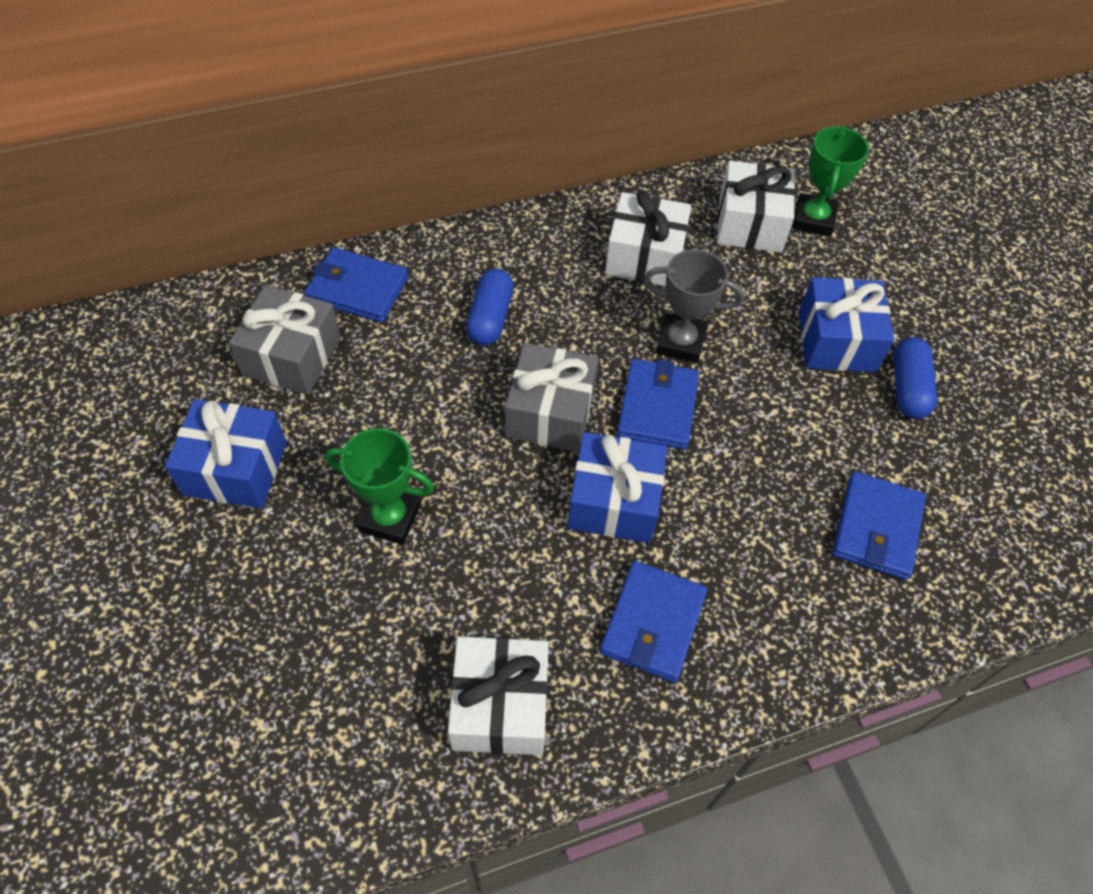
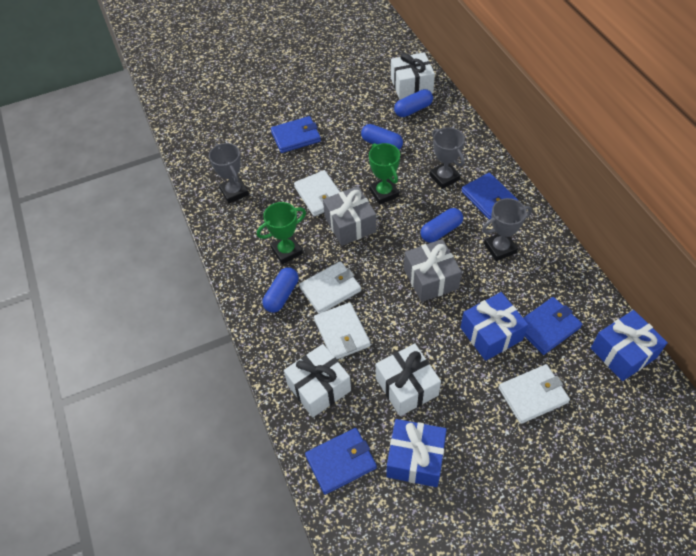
blue capsule: 2 -> 4
grey trophy: 1 -> 3
white wallet: 0 -> 4

